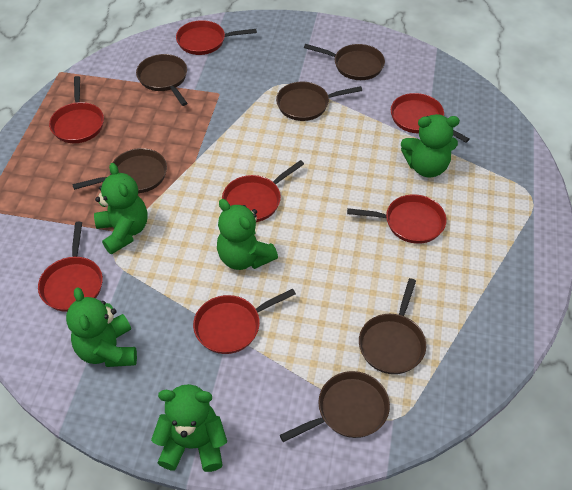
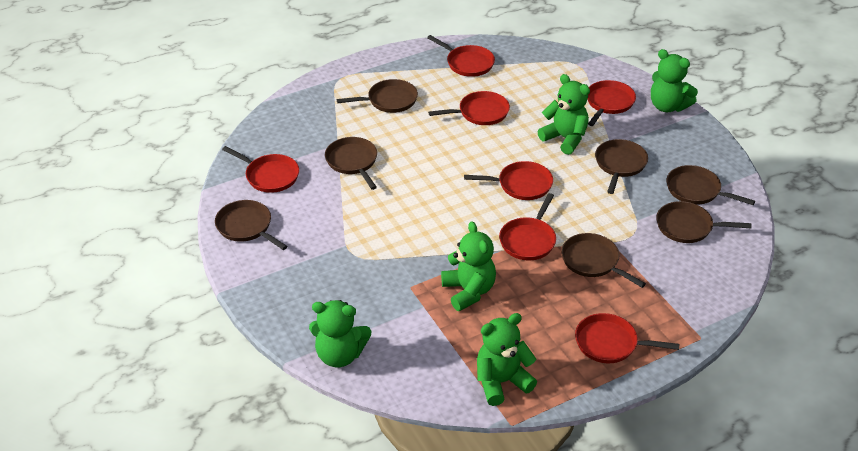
brown pan: 6 -> 7

